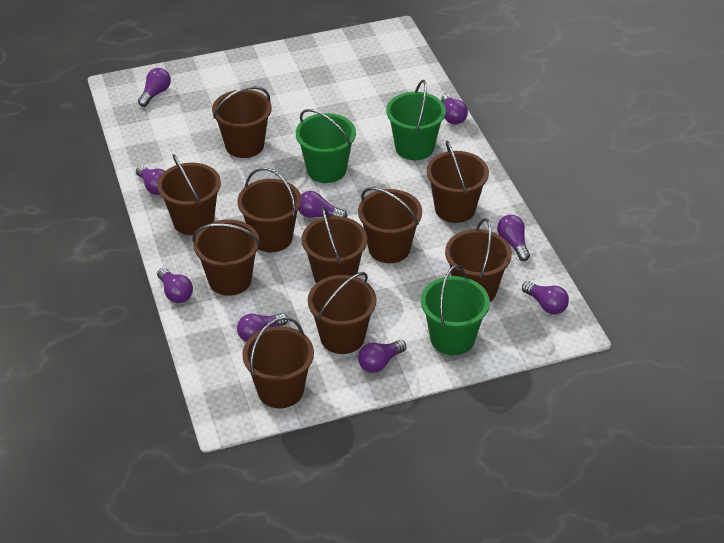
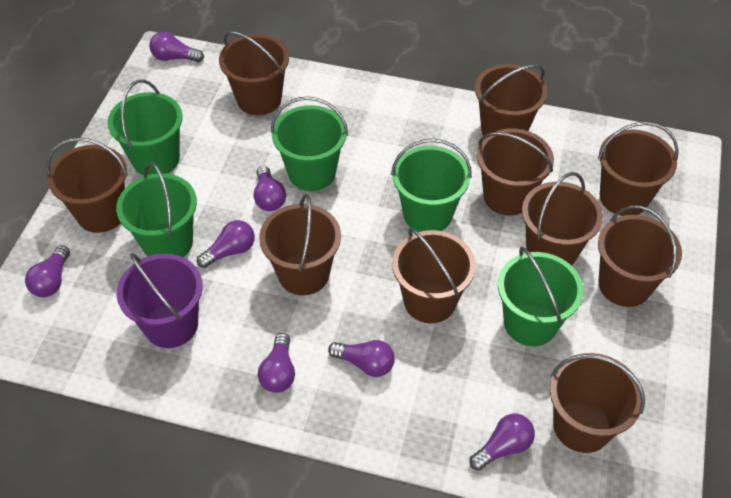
green bucket: 3 -> 5
purple bucket: 0 -> 1
purple light bulb: 9 -> 7

